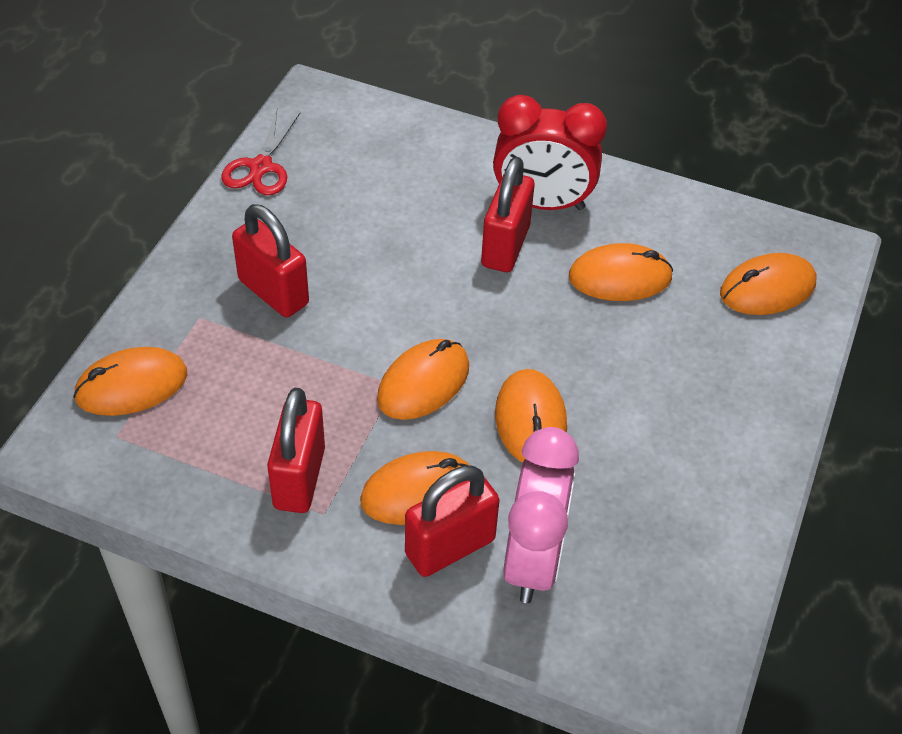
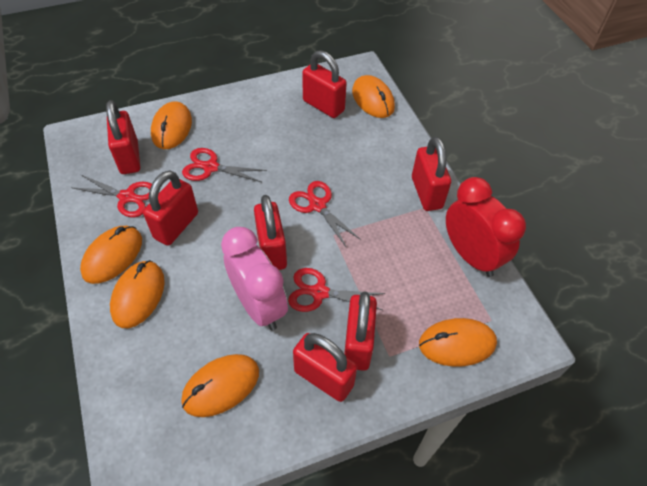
red padlock: 4 -> 7
red scissors: 1 -> 4

